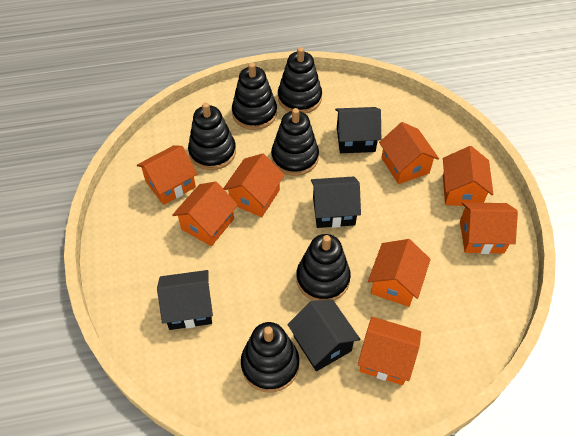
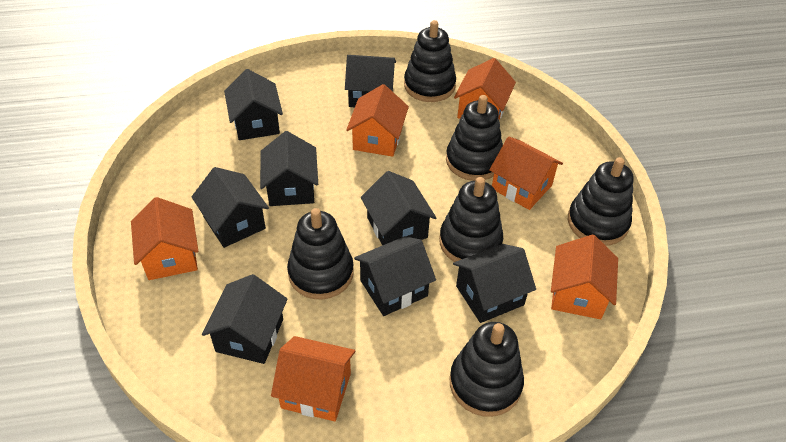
black house: 4 -> 8
orange house: 8 -> 6

